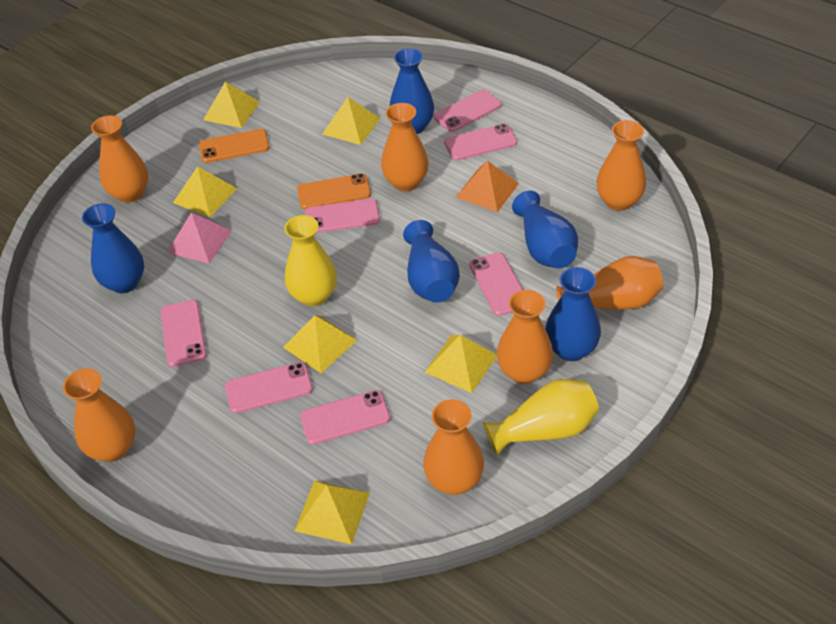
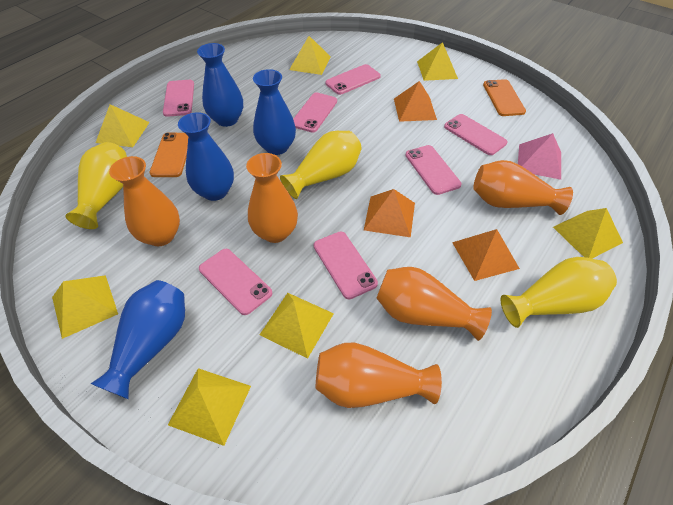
blue vase: 5 -> 4
orange pyramid: 1 -> 3
orange vase: 7 -> 5
yellow pyramid: 6 -> 7
yellow vase: 2 -> 3

